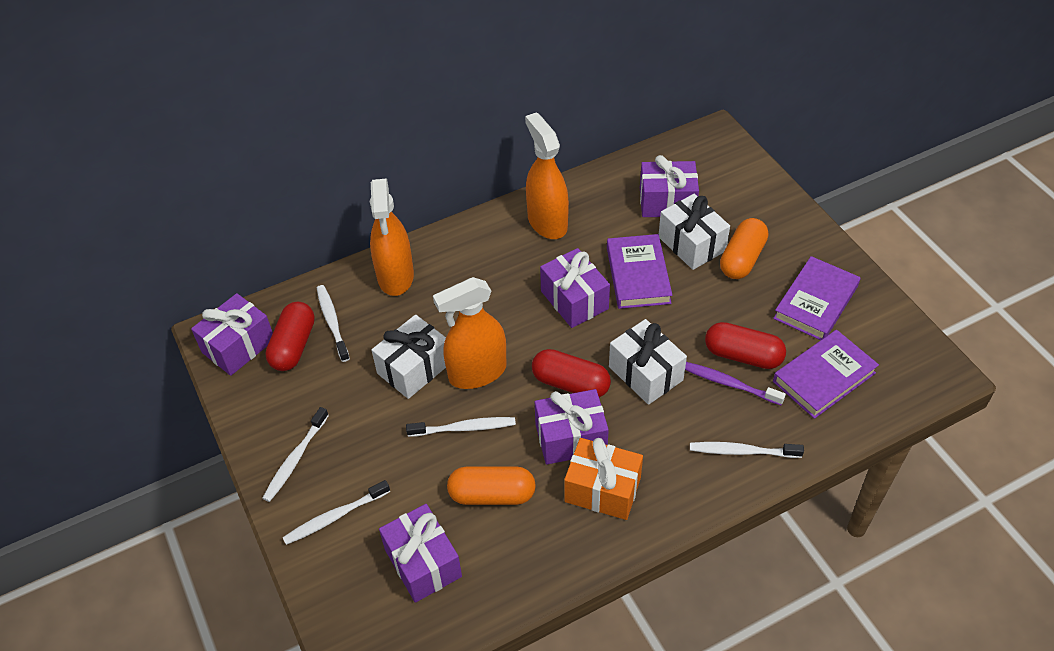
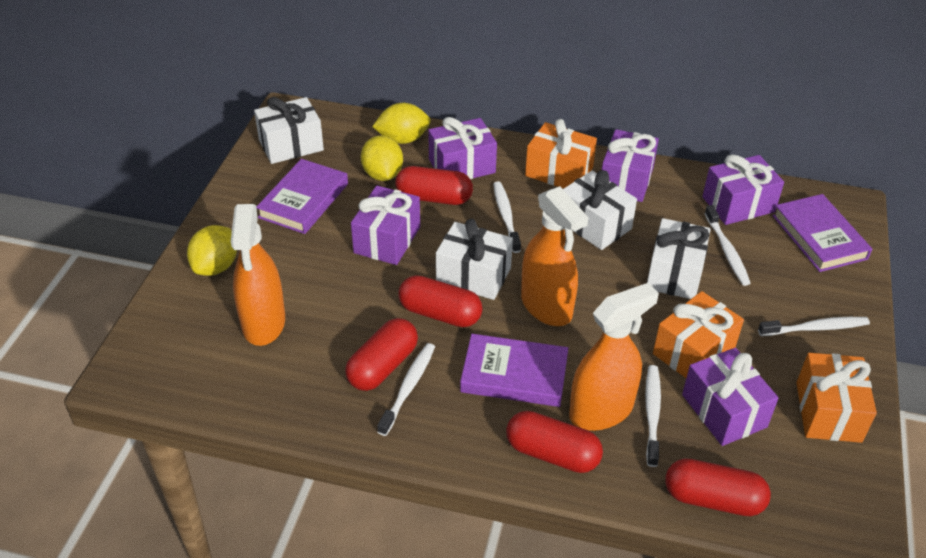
orange capsule: 2 -> 0
orange gift: 1 -> 3
purple toothbrush: 1 -> 0
red capsule: 3 -> 5
white gift: 3 -> 4
yellow lemon: 0 -> 3

